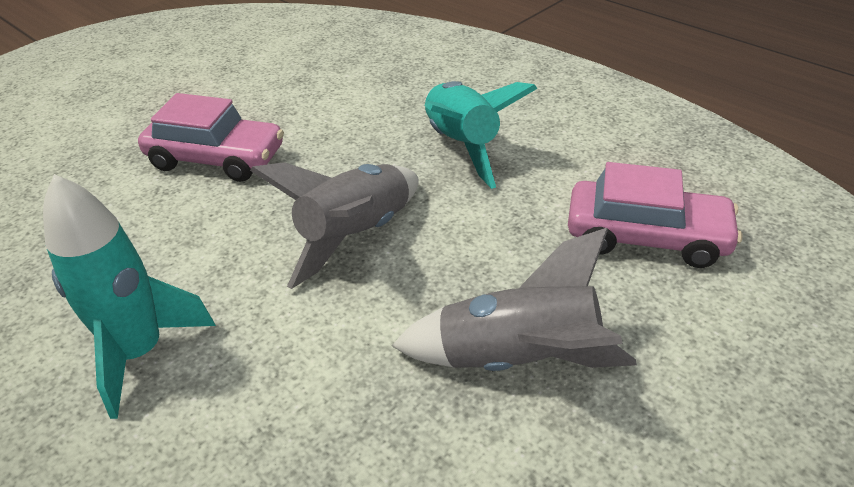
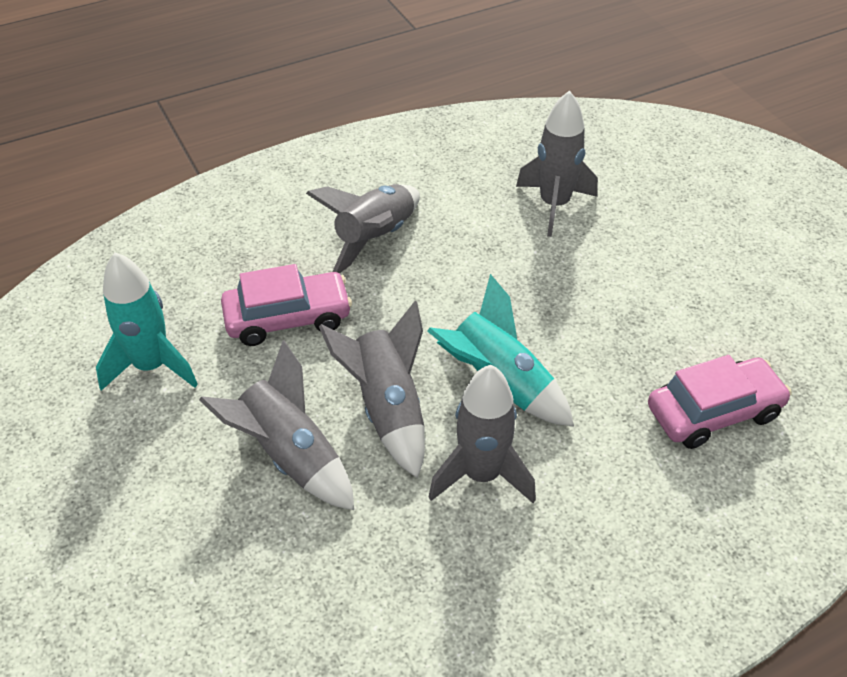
grey rocket: 2 -> 5

